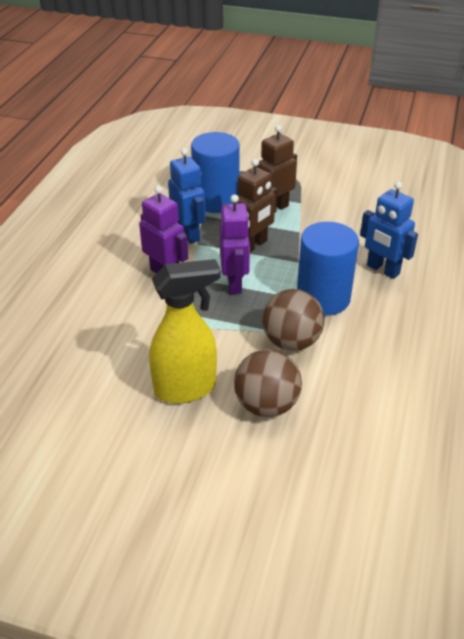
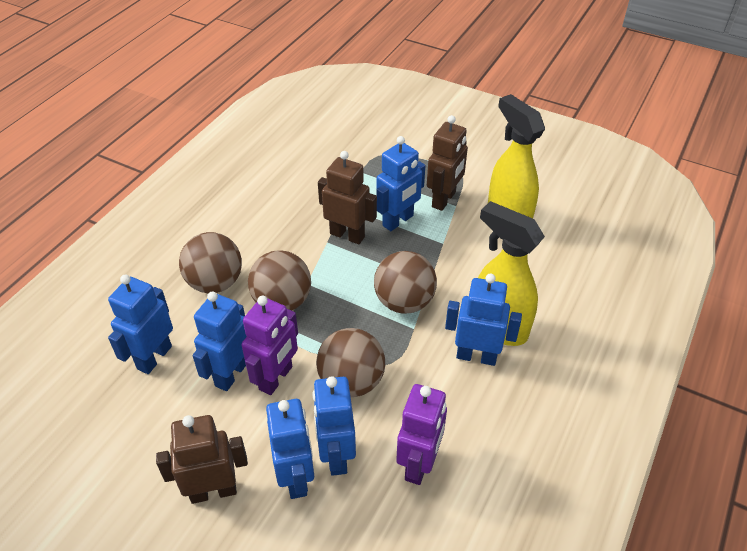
blue cylinder: 2 -> 0
blue robot: 2 -> 6
brown ball: 2 -> 4
brown robot: 2 -> 3
yellow spray bottle: 1 -> 2

